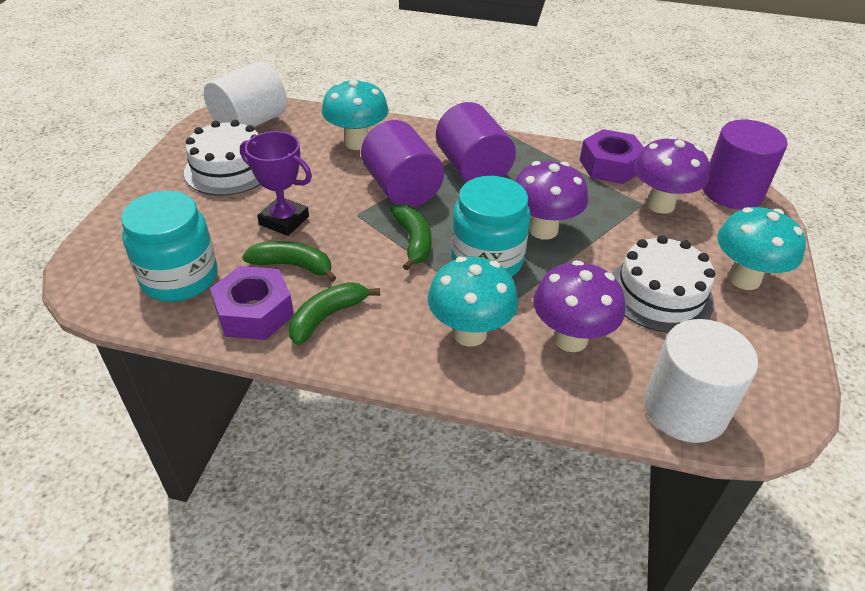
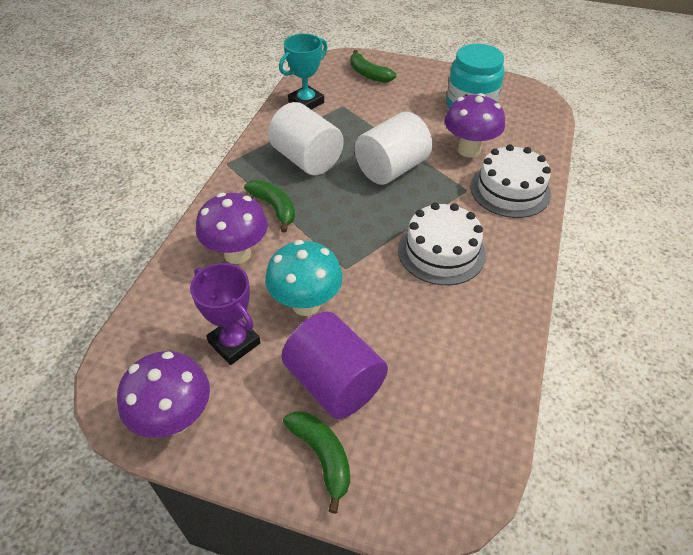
purple cylinder: 3 -> 1
purple nut: 2 -> 0
turquoise jar: 2 -> 1
turquoise mushroom: 3 -> 1
turquoise trophy: 0 -> 1

